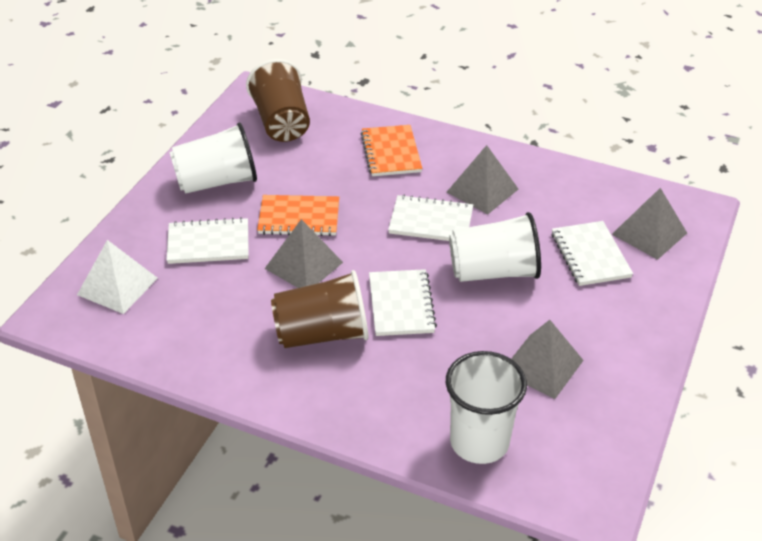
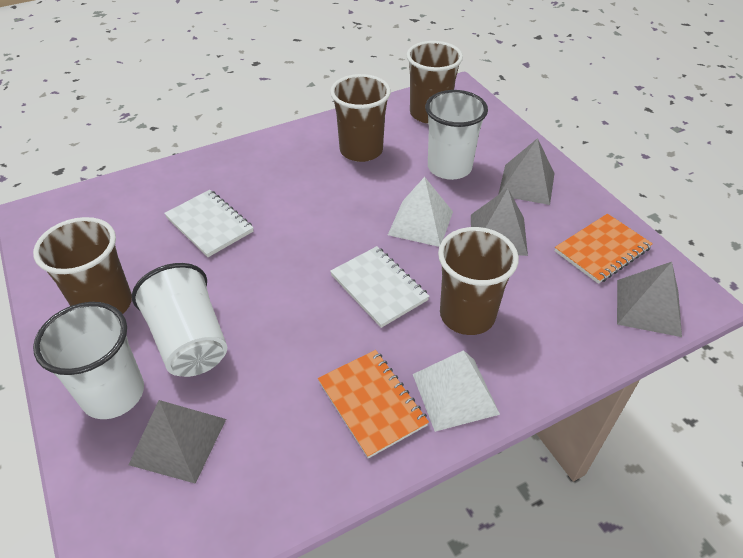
brown cup: 2 -> 4
white notebook: 4 -> 2
white pyramid: 1 -> 2

